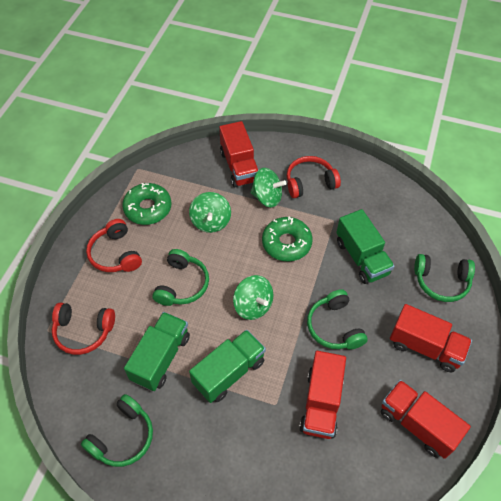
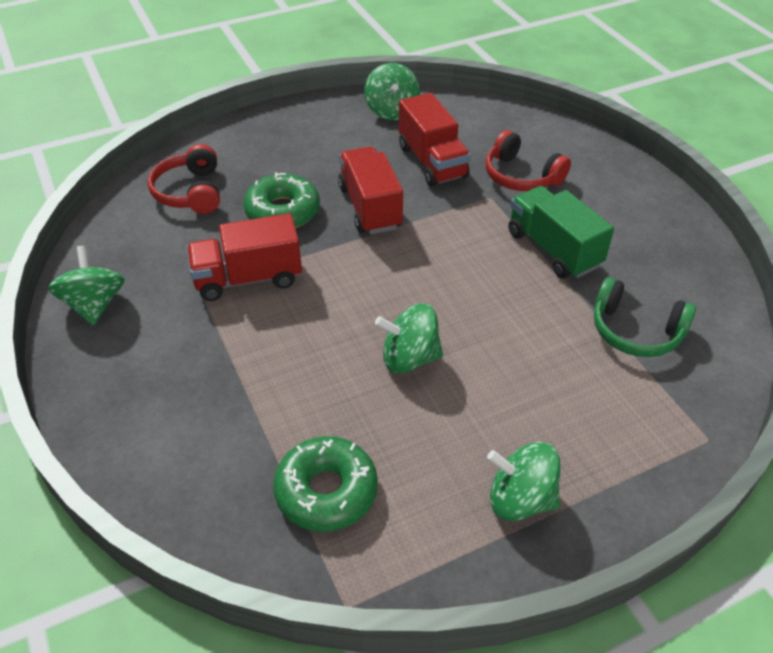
green headphones: 4 -> 1
green spinning top: 3 -> 4
green truck: 3 -> 1
red headphones: 3 -> 2
red truck: 4 -> 3

